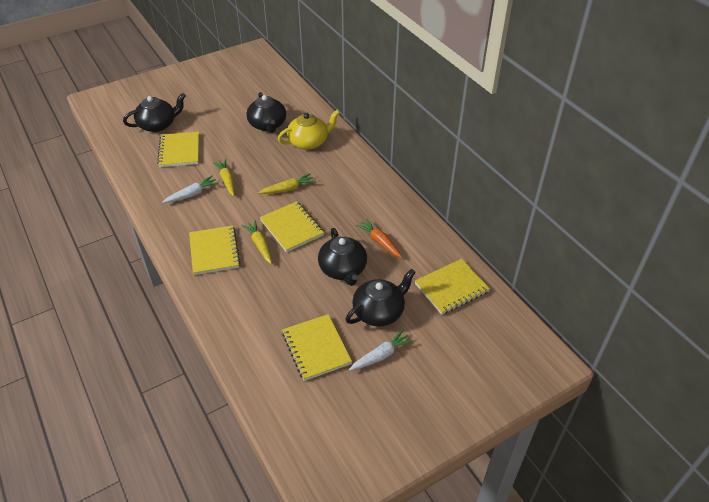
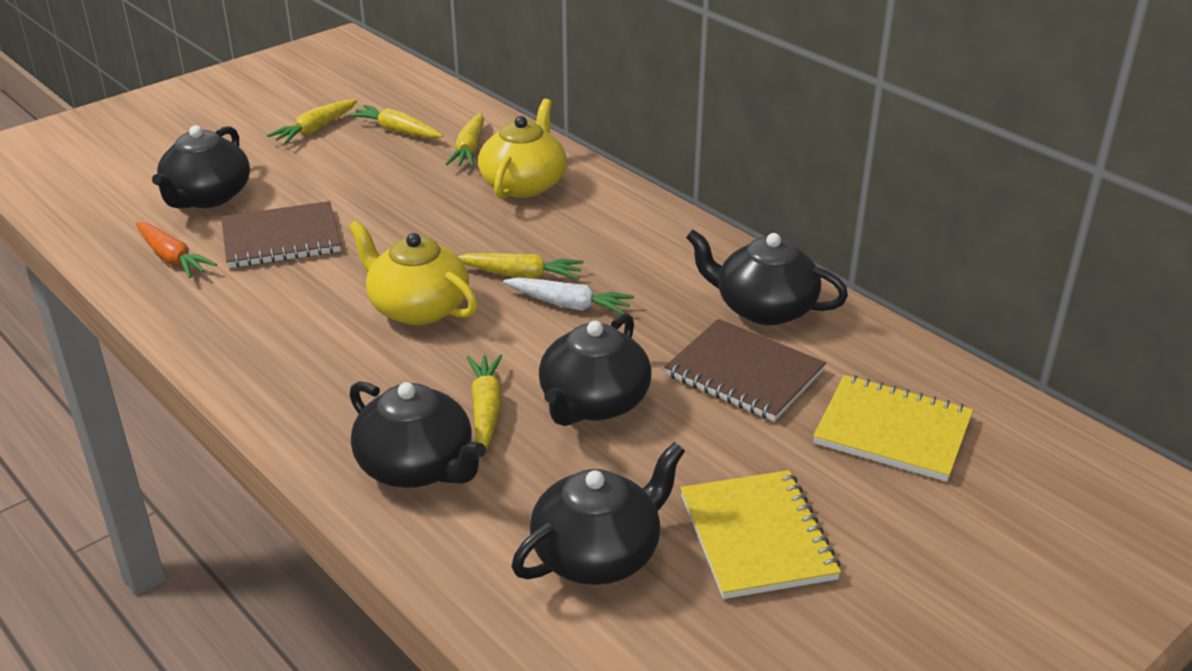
black teapot: 4 -> 5
brown notebook: 0 -> 2
white carrot: 2 -> 1
yellow carrot: 3 -> 5
yellow notebook: 5 -> 2
yellow teapot: 1 -> 2

